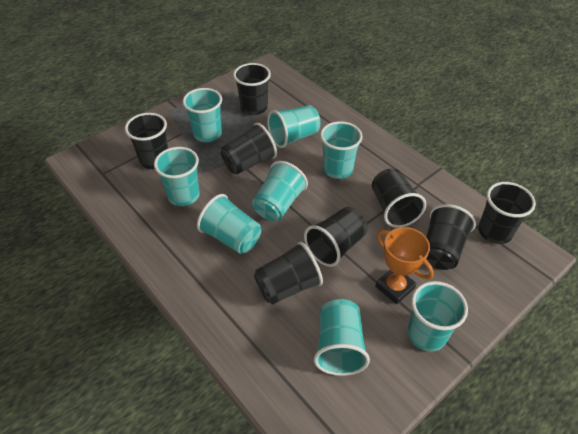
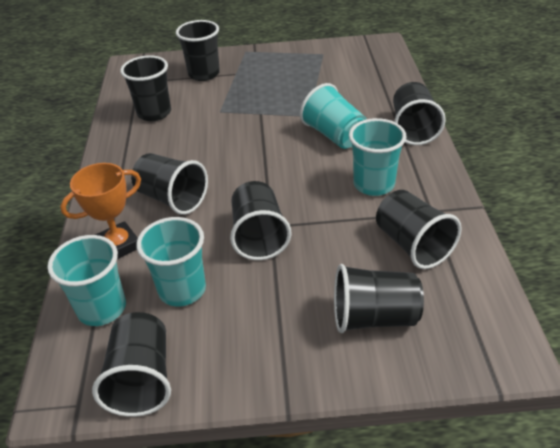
turquoise cup: 8 -> 4

